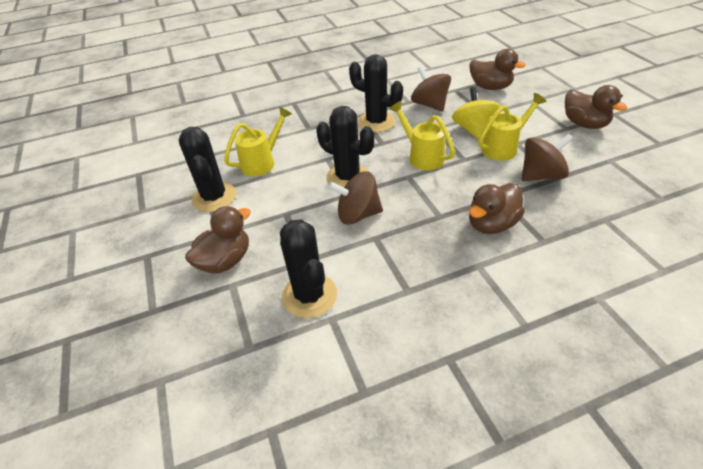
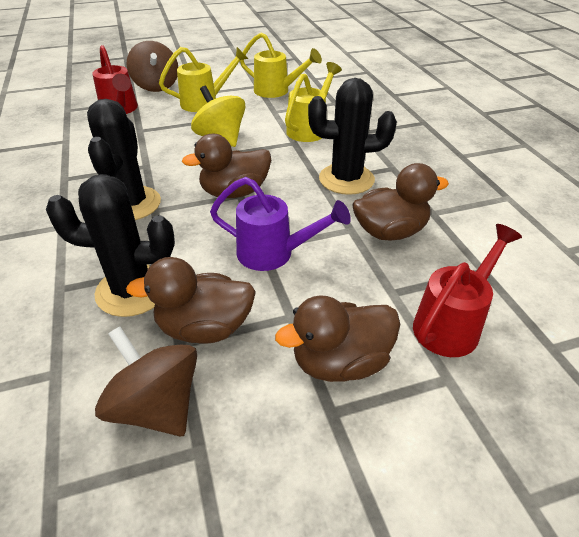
black cactus: 4 -> 3
brown spinning top: 3 -> 2
purple watering can: 0 -> 1
red watering can: 0 -> 2

